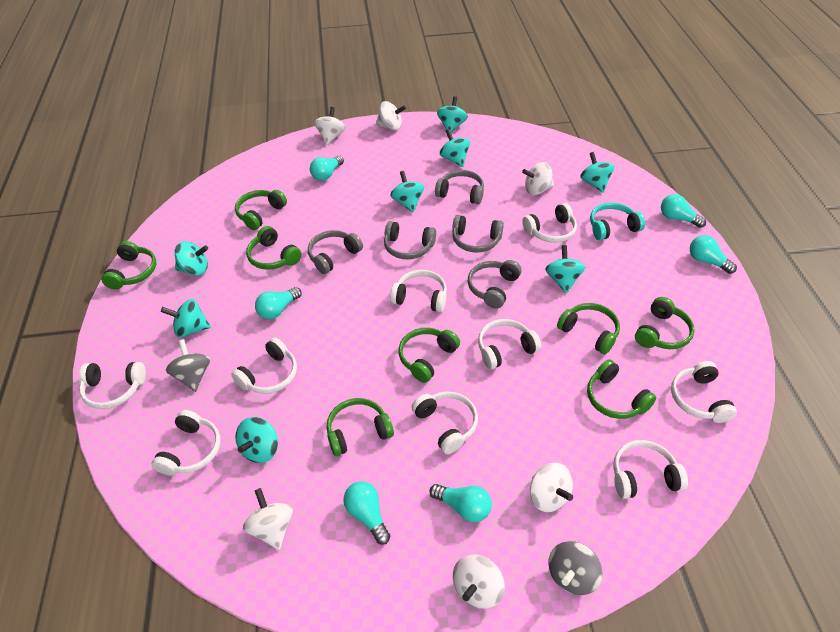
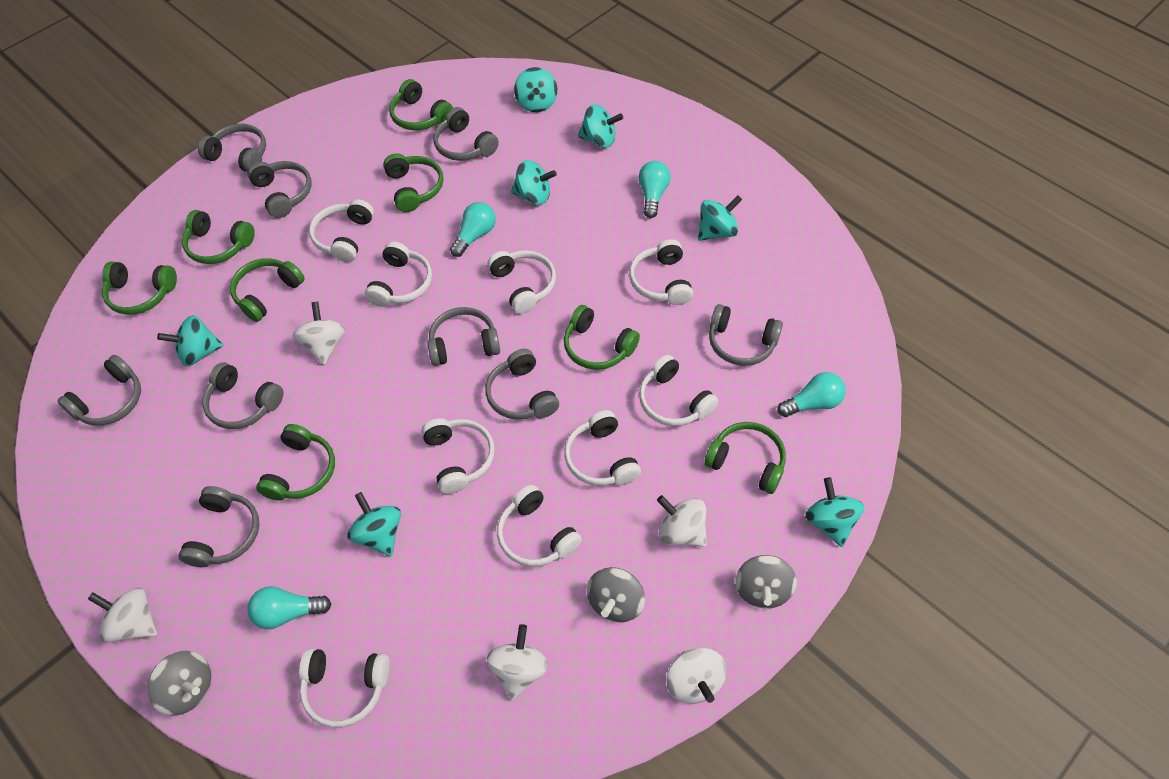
grey headphones: 5 -> 9
grey spinning top: 2 -> 3
turquoise headphones: 1 -> 0
turquoise light bulb: 6 -> 4
turquoise spinning top: 8 -> 7
white spinning top: 6 -> 5

